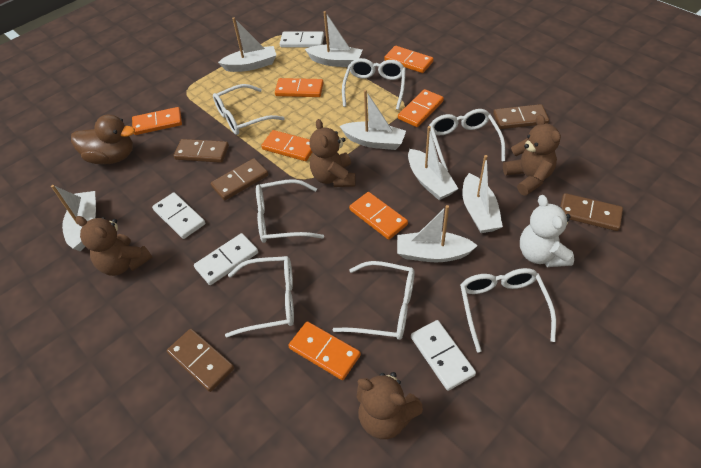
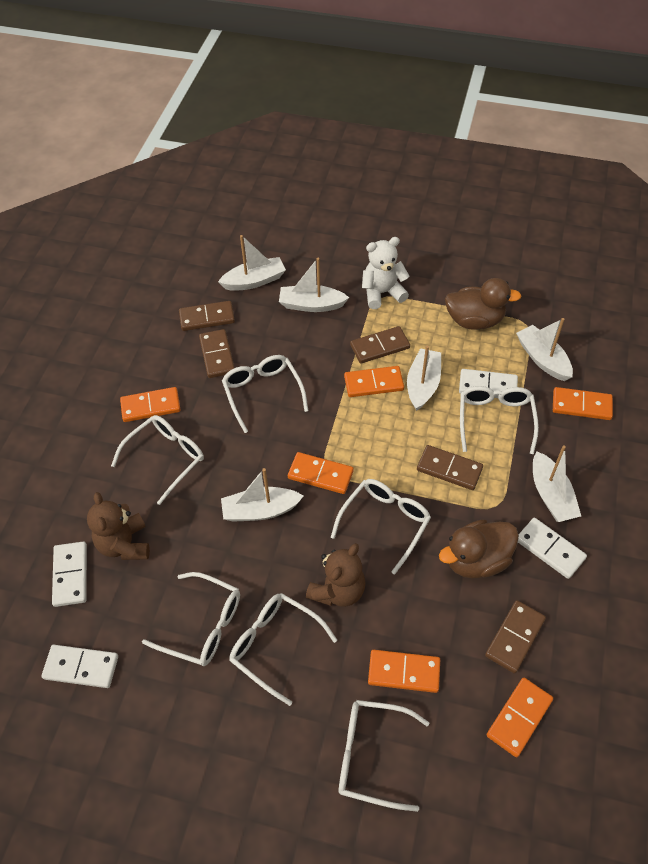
brown duck: 1 -> 2
brown teddy bear: 4 -> 2
orange domino: 7 -> 6
white boat: 7 -> 6

